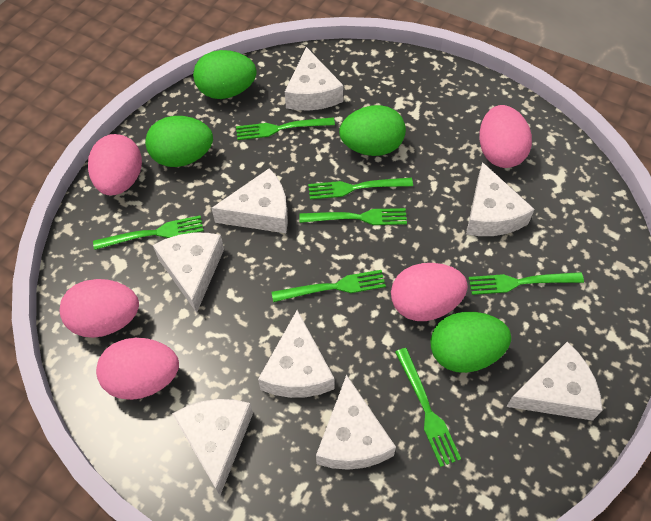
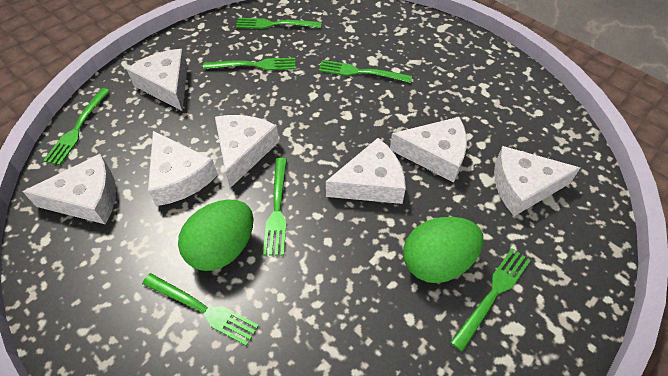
green egg: 4 -> 2
pink egg: 5 -> 0
white cheese: 8 -> 7

